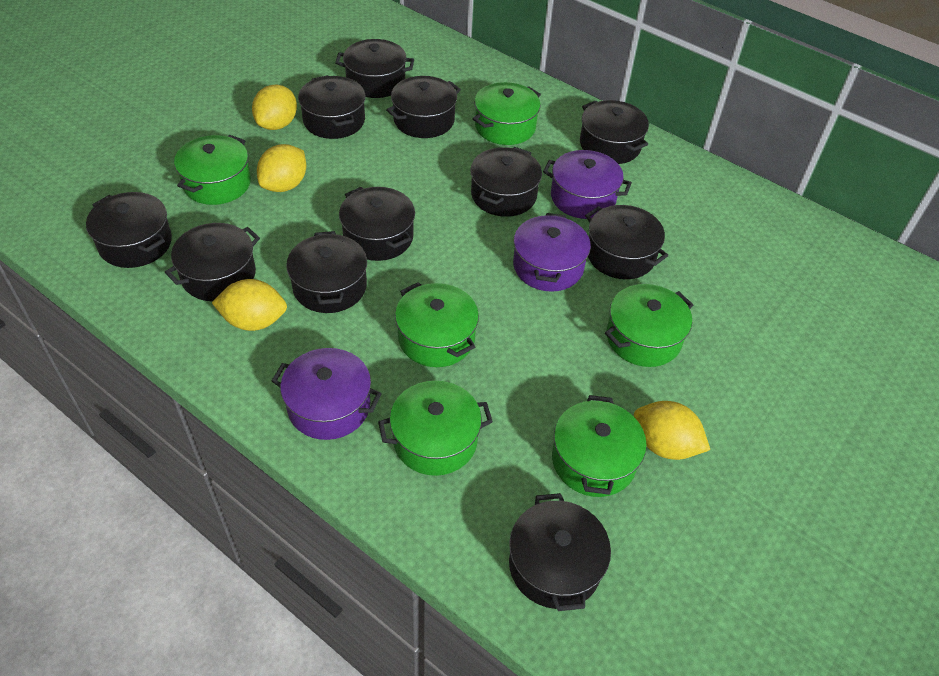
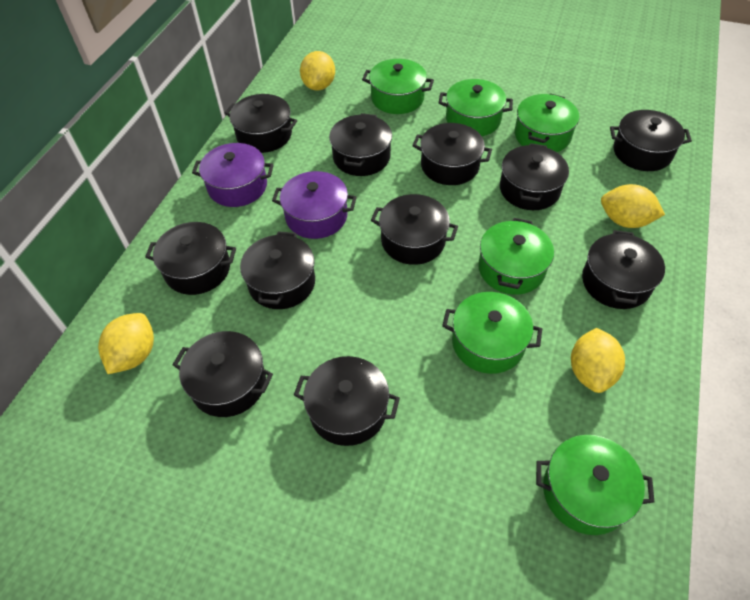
purple pot: 3 -> 2

